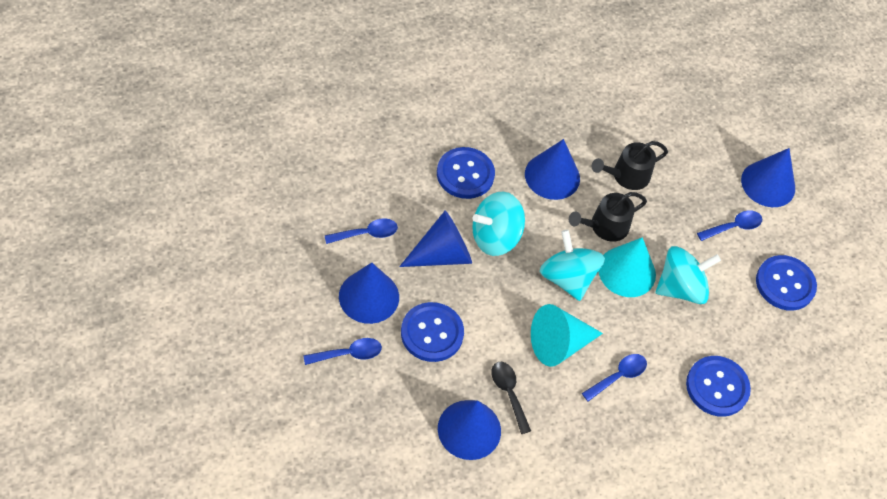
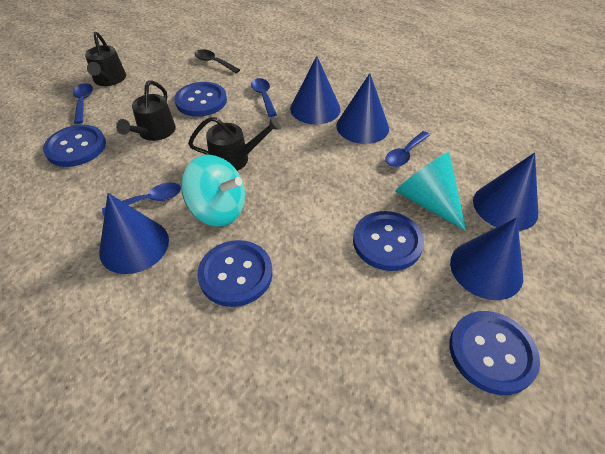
black watering can: 2 -> 3
blue button: 4 -> 5
turquoise cone: 2 -> 1
turquoise spinning top: 3 -> 1

